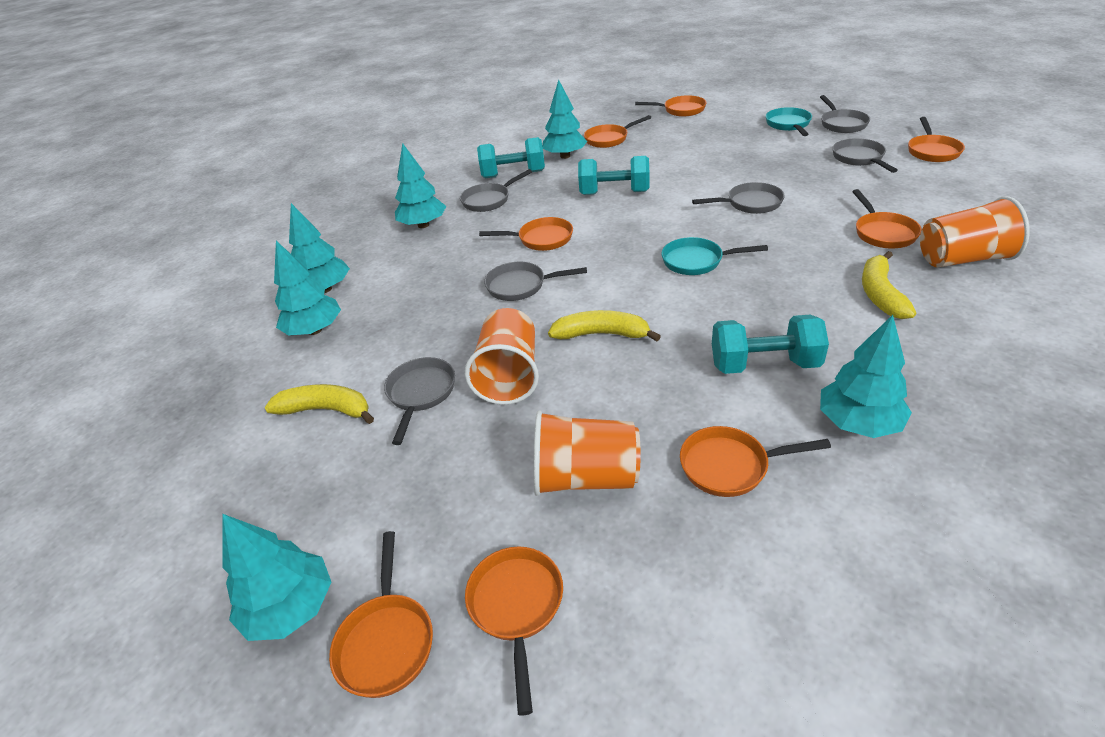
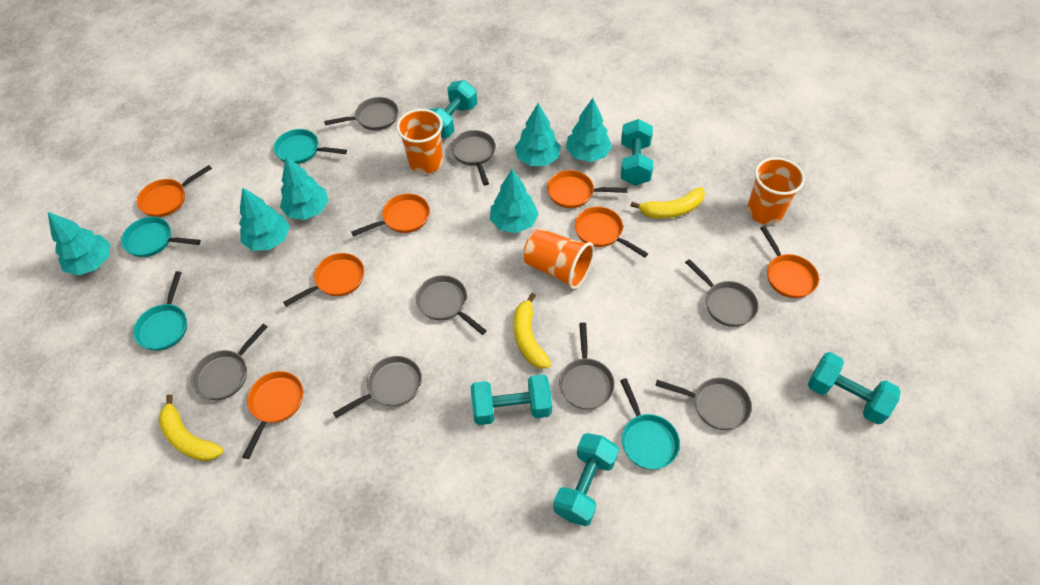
grey pan: 6 -> 8
orange pan: 8 -> 7
turquoise dumbbell: 3 -> 5
turquoise pan: 2 -> 4

